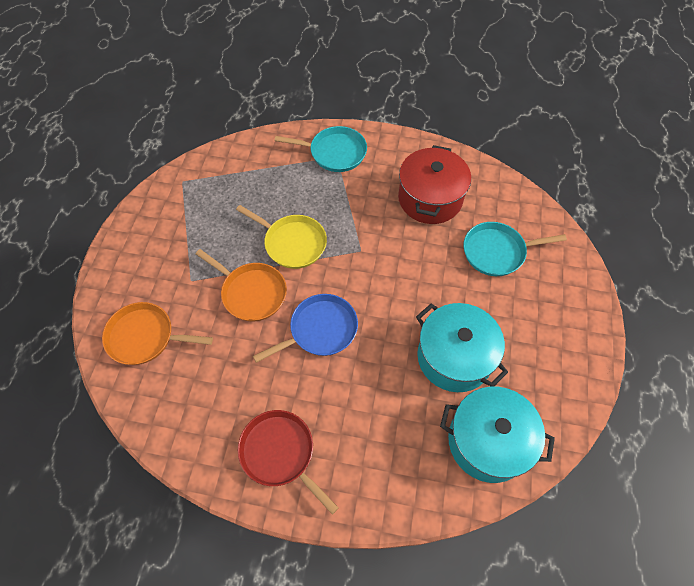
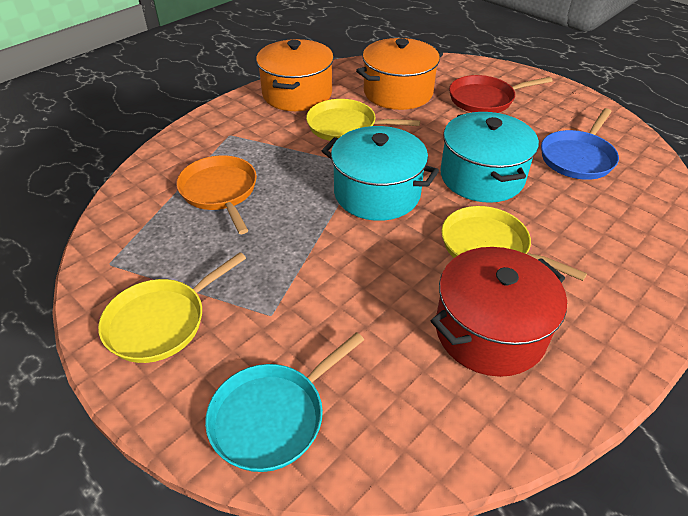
orange pan: 2 -> 1
orange pot: 0 -> 2
turquoise pan: 2 -> 1
yellow pan: 1 -> 3

